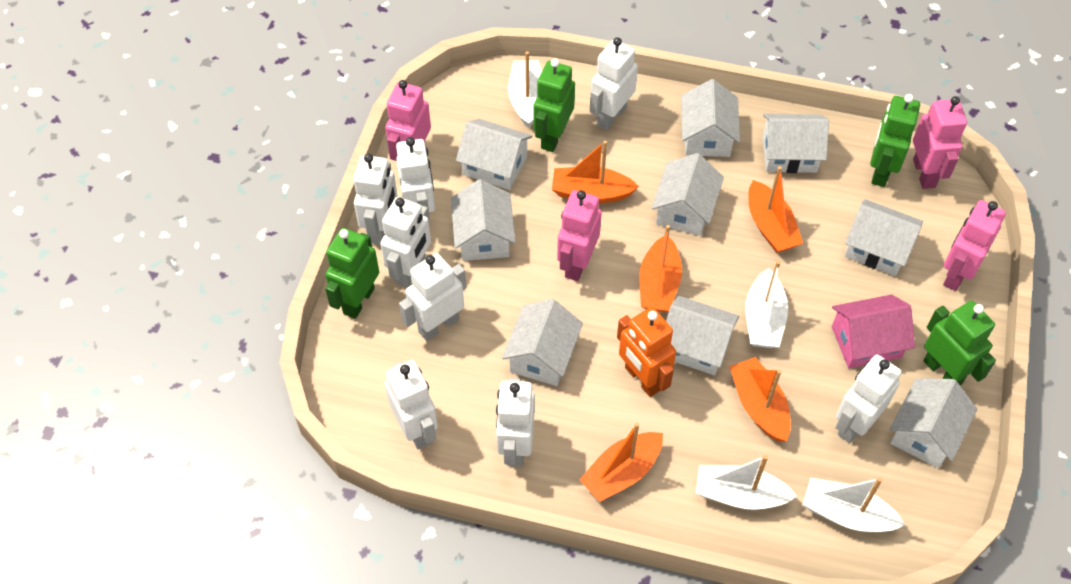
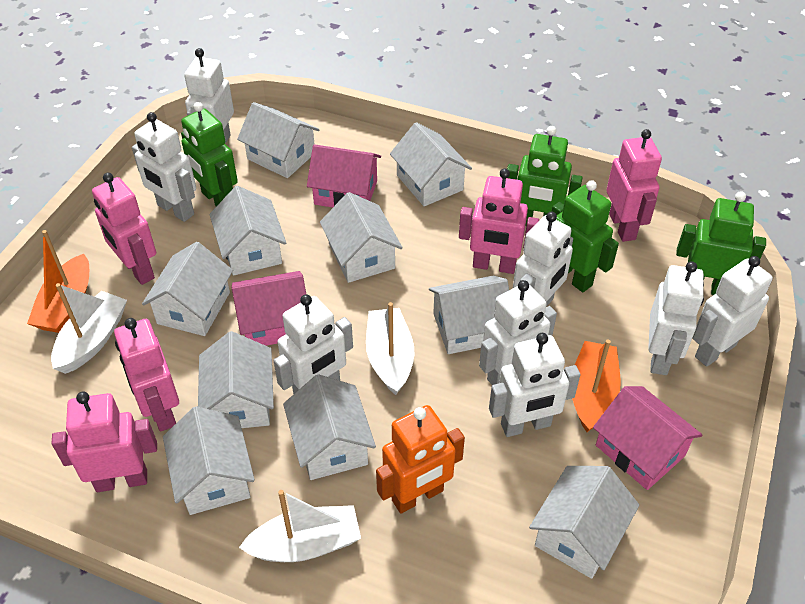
orange boat: 5 -> 2
pink house: 1 -> 3
pink robot: 4 -> 5
white boat: 4 -> 3
white house: 9 -> 10

